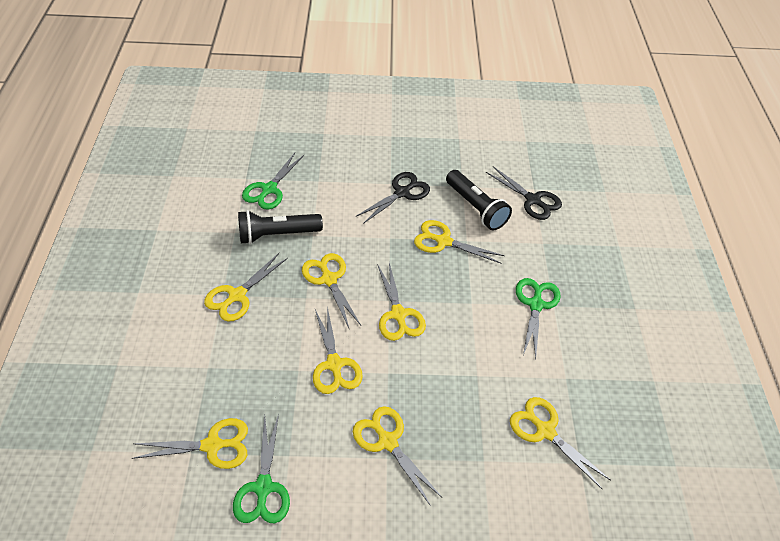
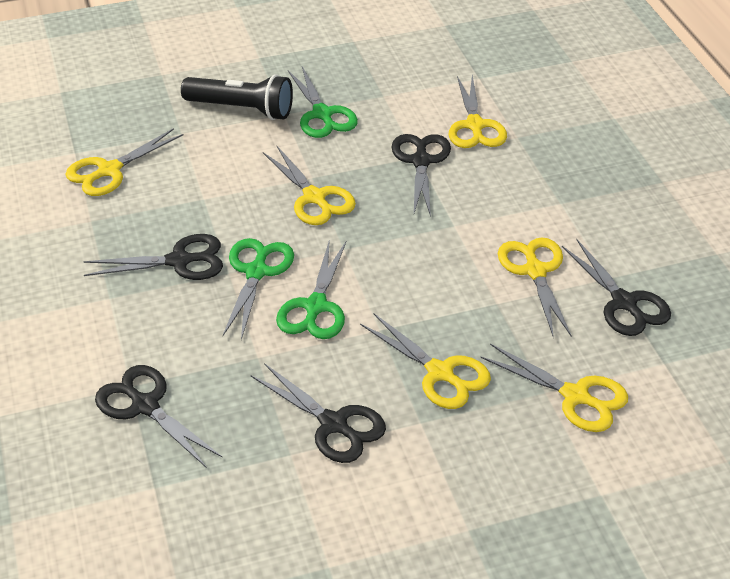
black flashlight: 2 -> 1
black scissors: 2 -> 5
yellow scissors: 8 -> 6

